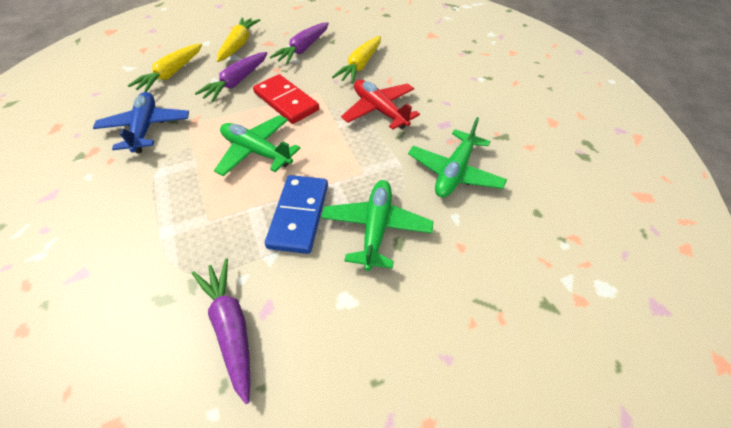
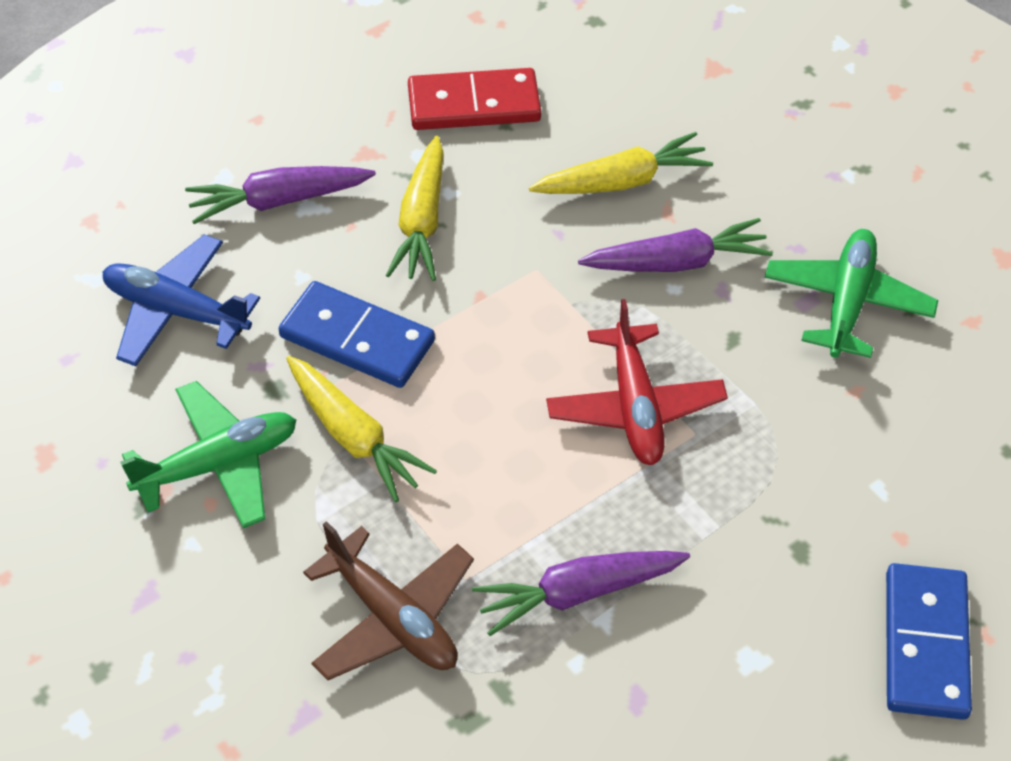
blue domino: 1 -> 2
brown plane: 0 -> 1
green plane: 3 -> 2

